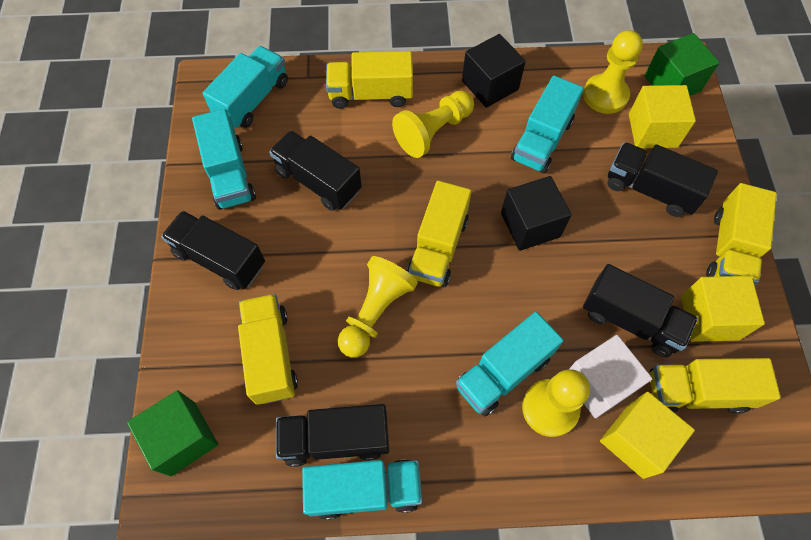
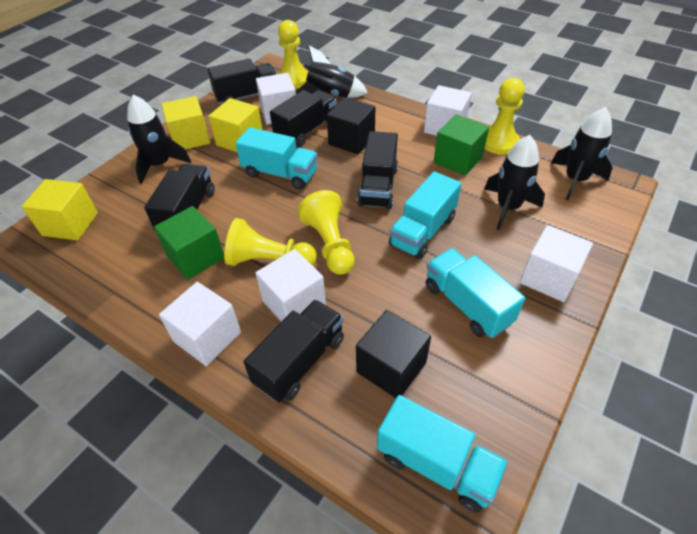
black rocket: 0 -> 4
turquoise truck: 5 -> 4
white cube: 1 -> 5
yellow truck: 5 -> 0

